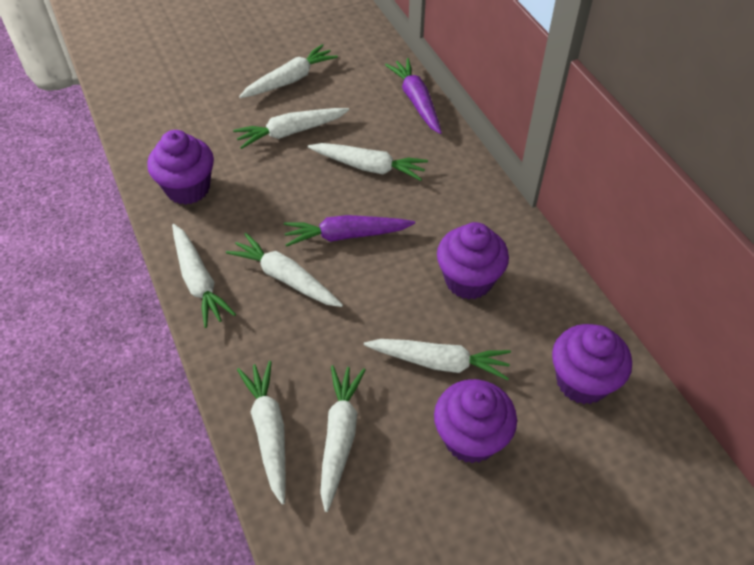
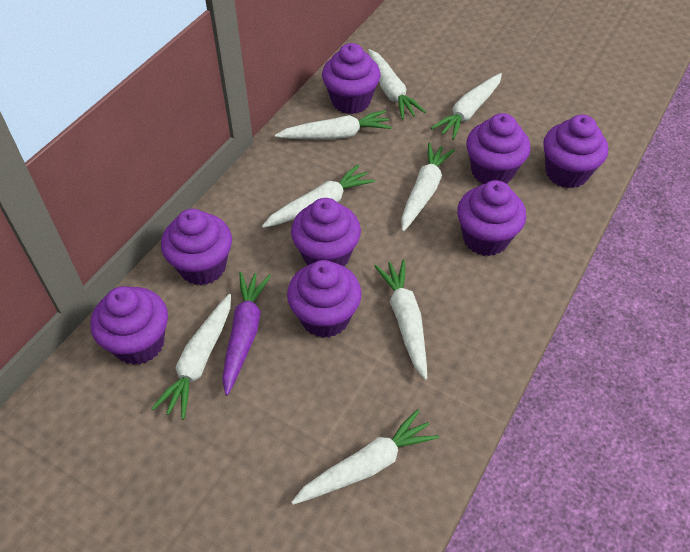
purple carrot: 2 -> 1
purple cupcake: 4 -> 8

